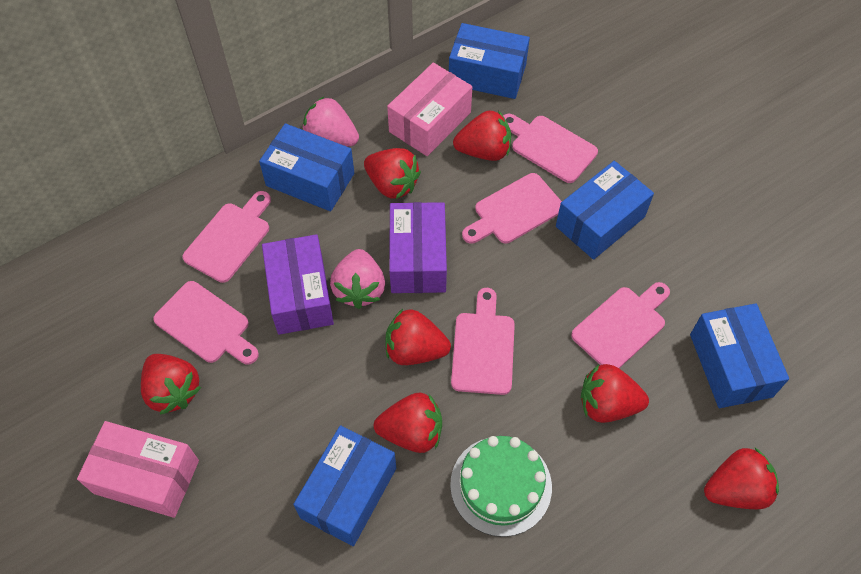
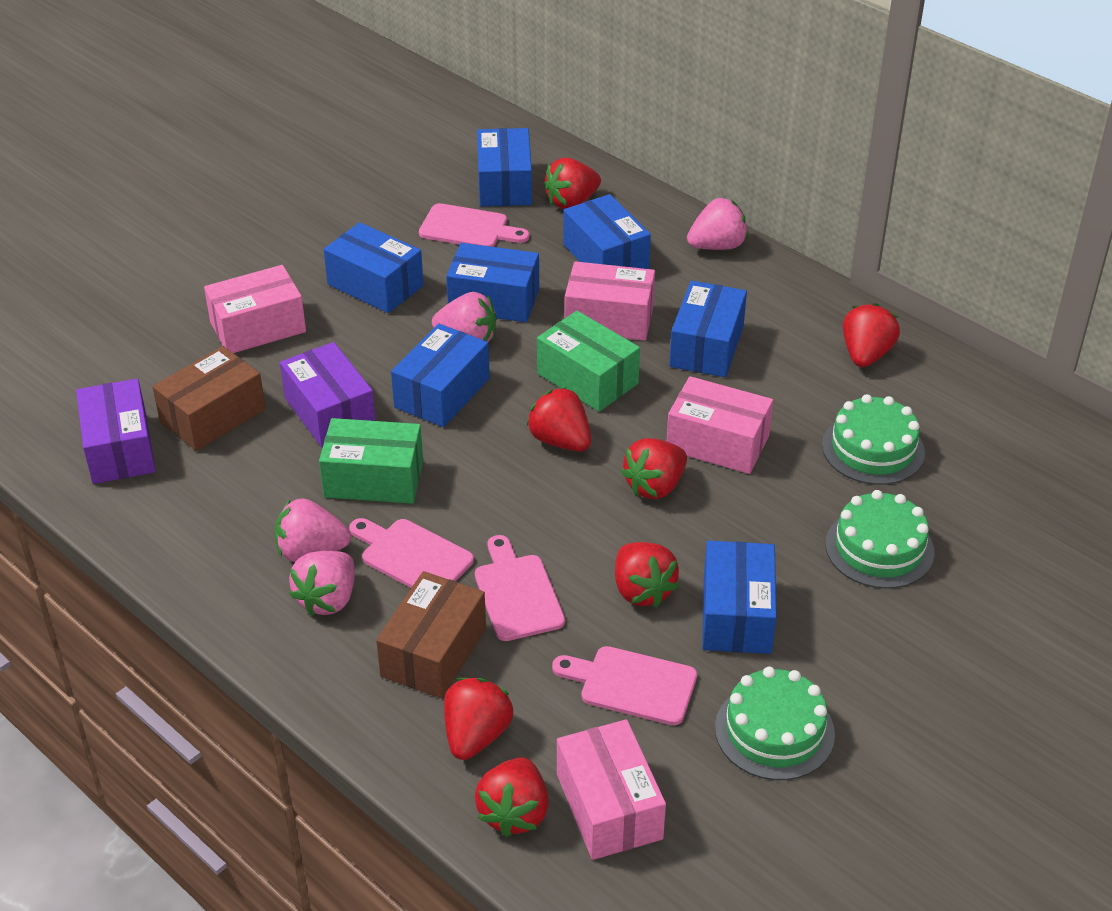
blue box: 5 -> 7
brown box: 0 -> 2
green box: 0 -> 2
green cake: 1 -> 3
pink box: 2 -> 4
pink cutting board: 6 -> 4
pink strawberry: 2 -> 4

